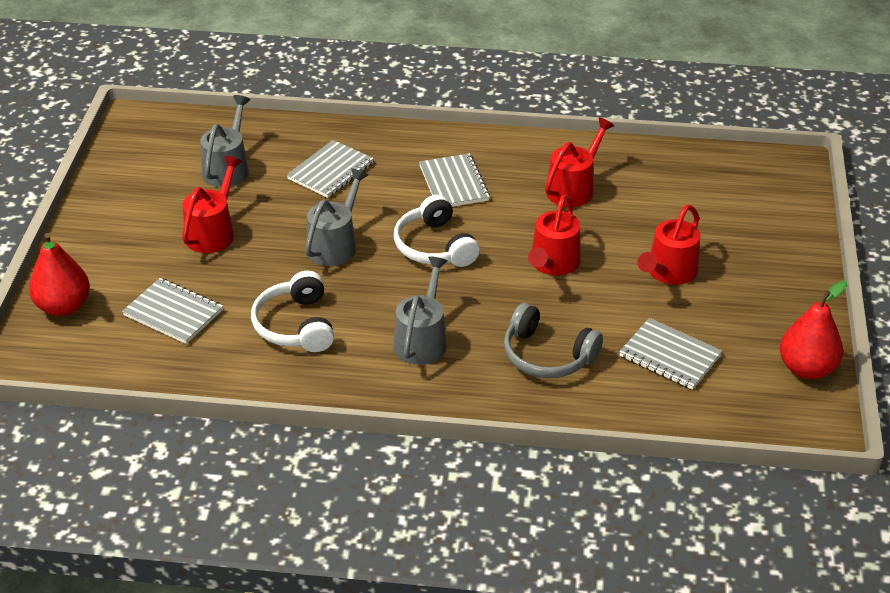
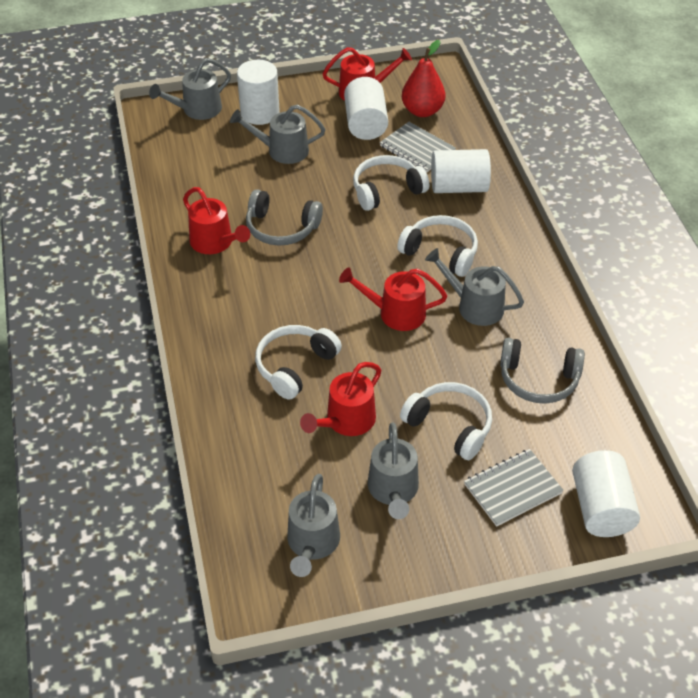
grey headphones: 1 -> 2
grey notebook: 4 -> 2
grey watering can: 3 -> 5
red pear: 2 -> 1
white cylinder: 0 -> 4
white headphones: 2 -> 4

